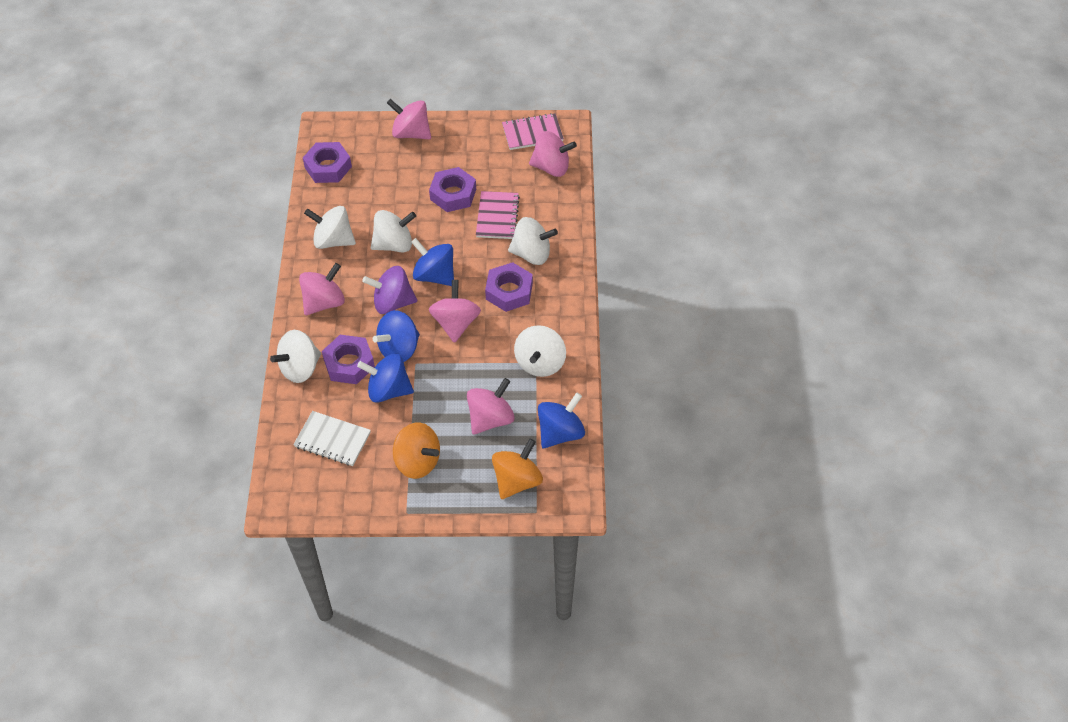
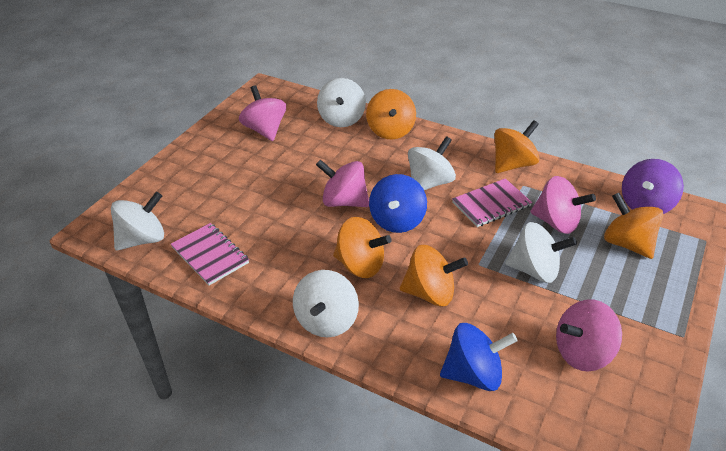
blue spinning top: 4 -> 2
orange spinning top: 2 -> 5
pink spinning top: 5 -> 4
purple nut: 4 -> 0
white notebook: 1 -> 0

